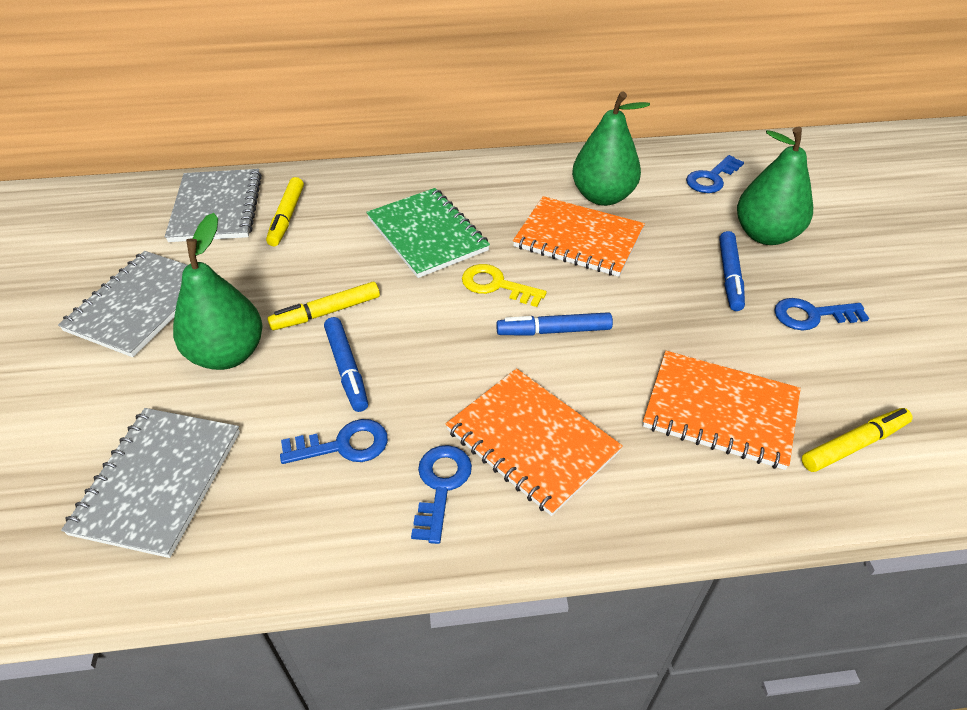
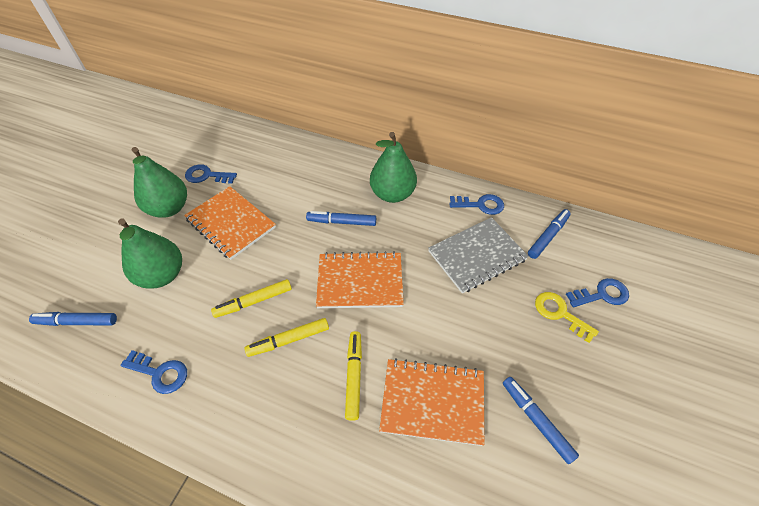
blue marker: 3 -> 4
green notebook: 1 -> 0
grey notebook: 3 -> 1

